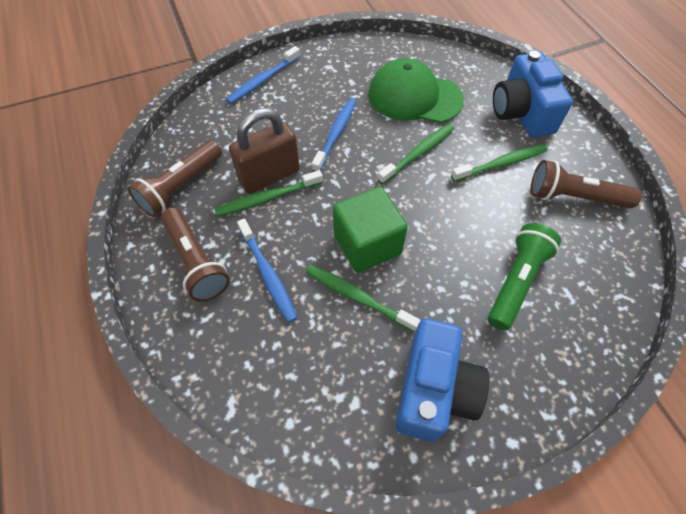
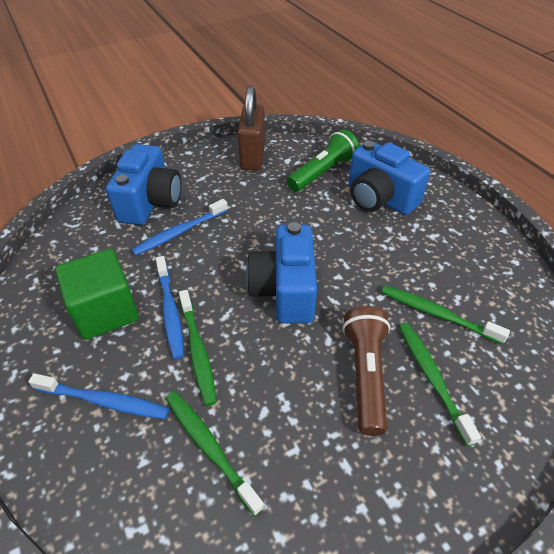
blue camera: 2 -> 3
brown flashlight: 3 -> 1
green cap: 1 -> 0

